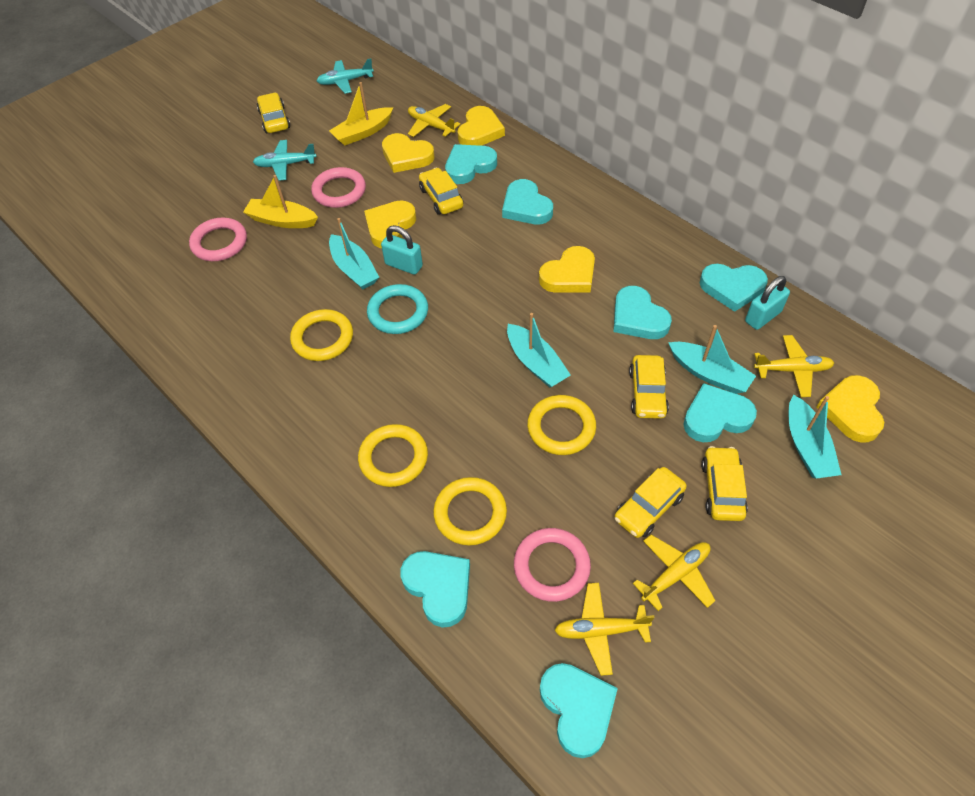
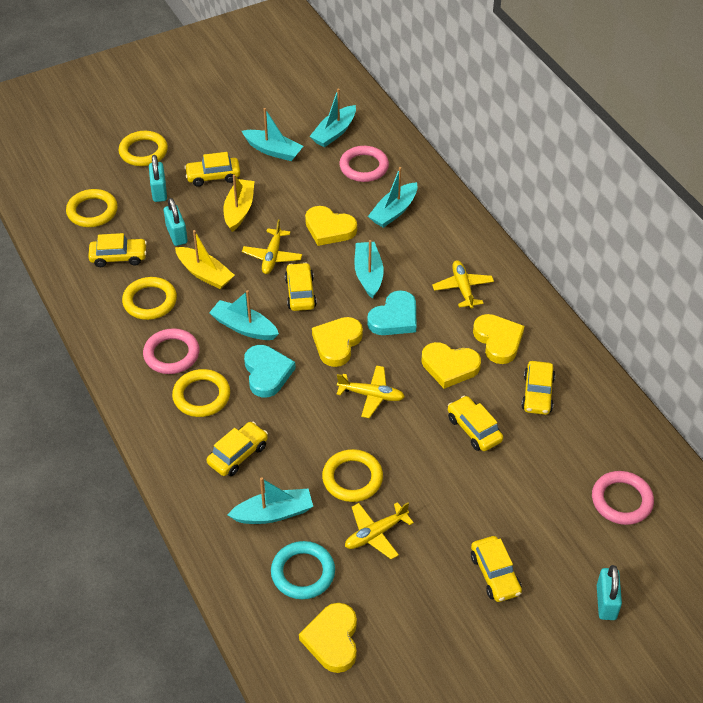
turquoise boat: 4 -> 6
turquoise heart: 7 -> 2
turquoise padlock: 2 -> 3
turquoise plane: 2 -> 0
yellow car: 5 -> 7
yellow ring: 4 -> 5

